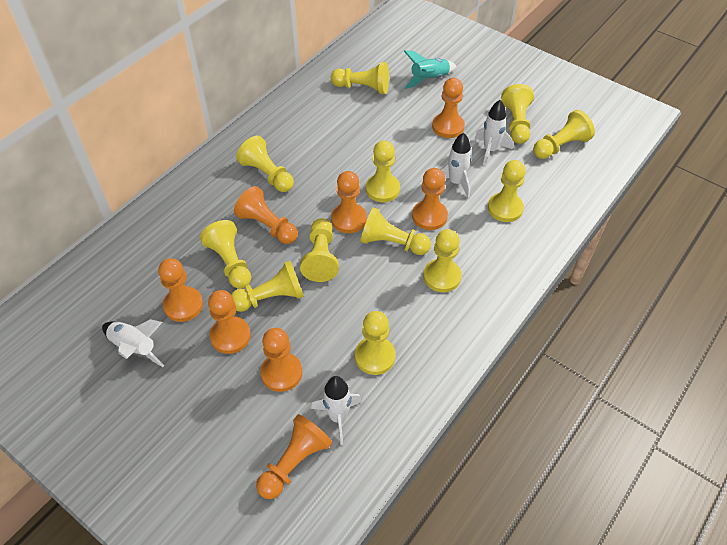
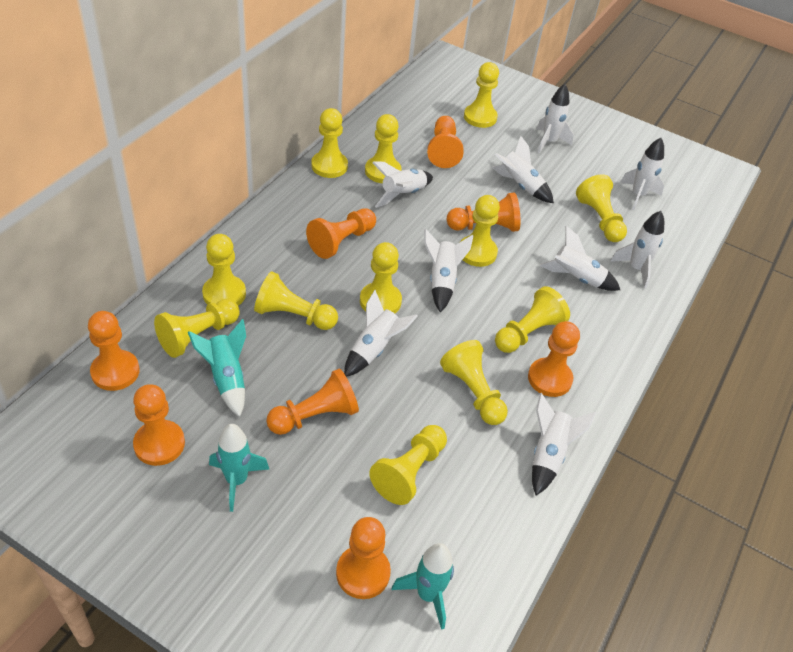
turquoise rocket: 1 -> 3
white rocket: 4 -> 9

